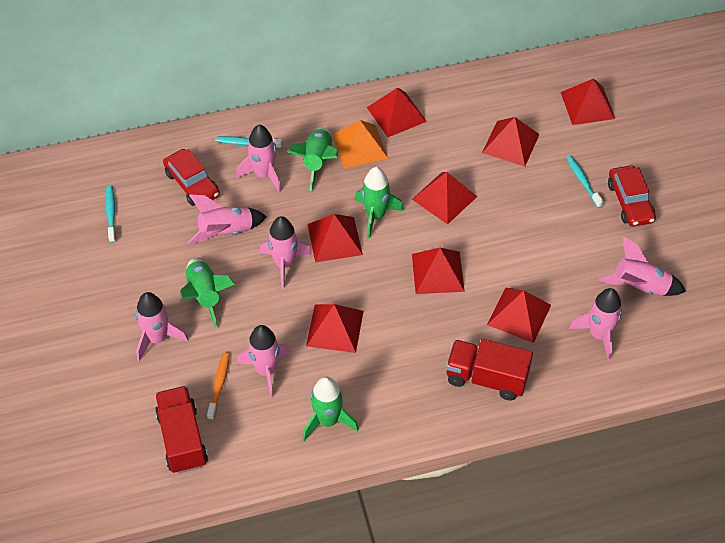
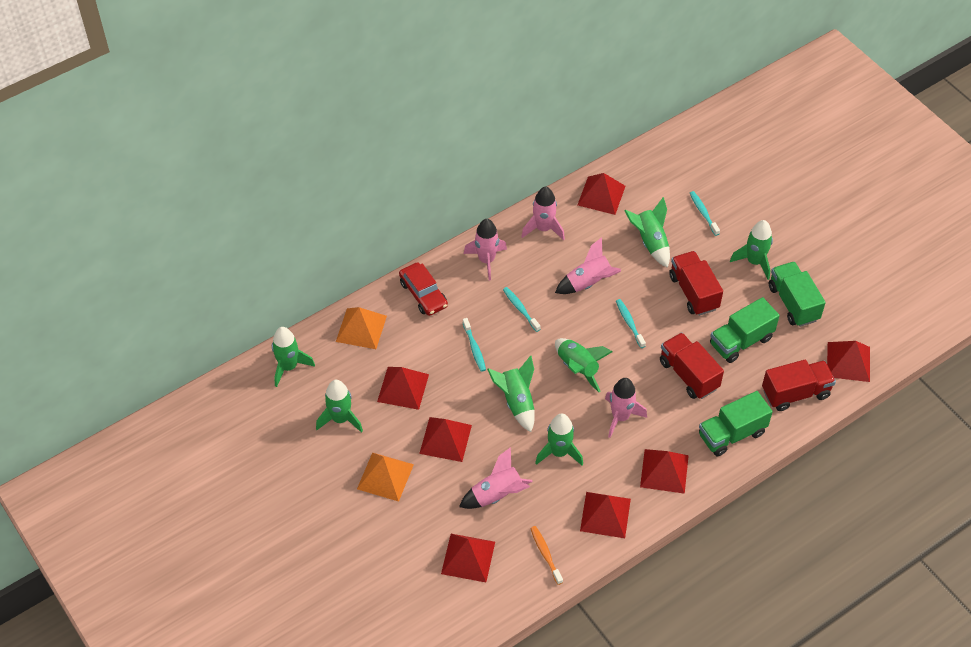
green rocket: 4 -> 7
green truck: 0 -> 3
orange pyramid: 1 -> 2
pink rocket: 7 -> 5
red car: 2 -> 1
red pyramid: 8 -> 7
red truck: 2 -> 3
turquoise toothbrush: 3 -> 4

